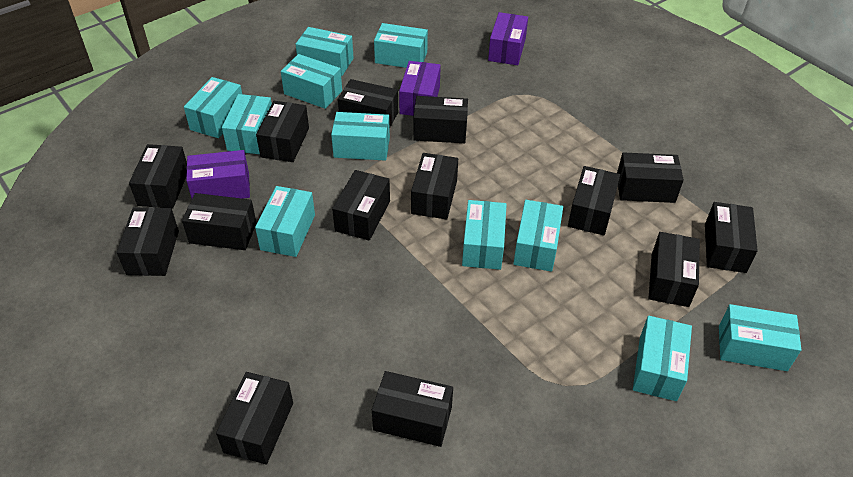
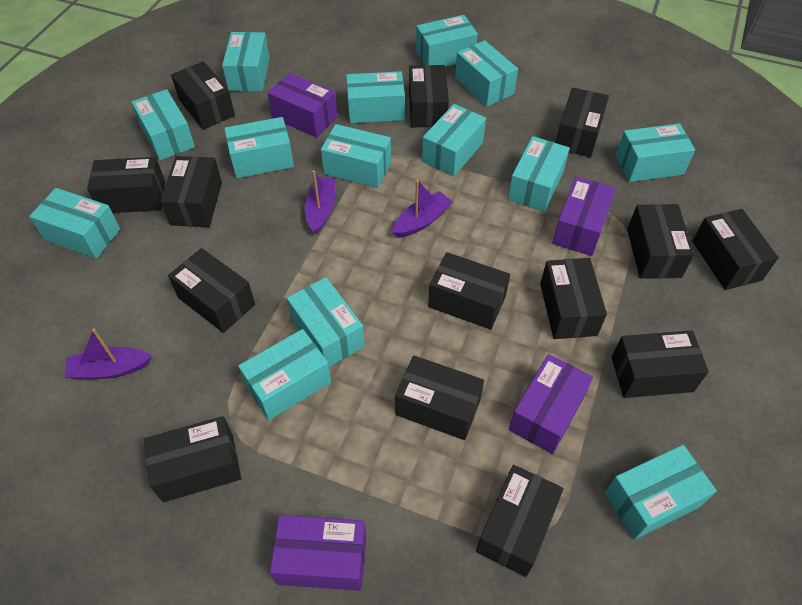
purple boat: 0 -> 3
purple box: 3 -> 4
turquoise box: 11 -> 14

